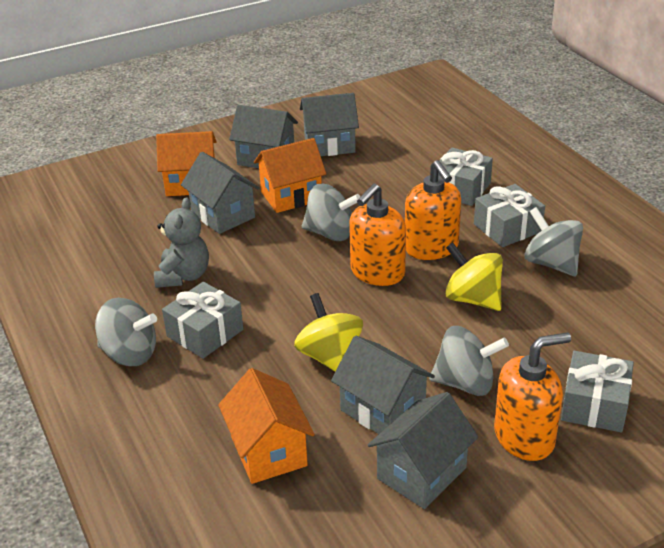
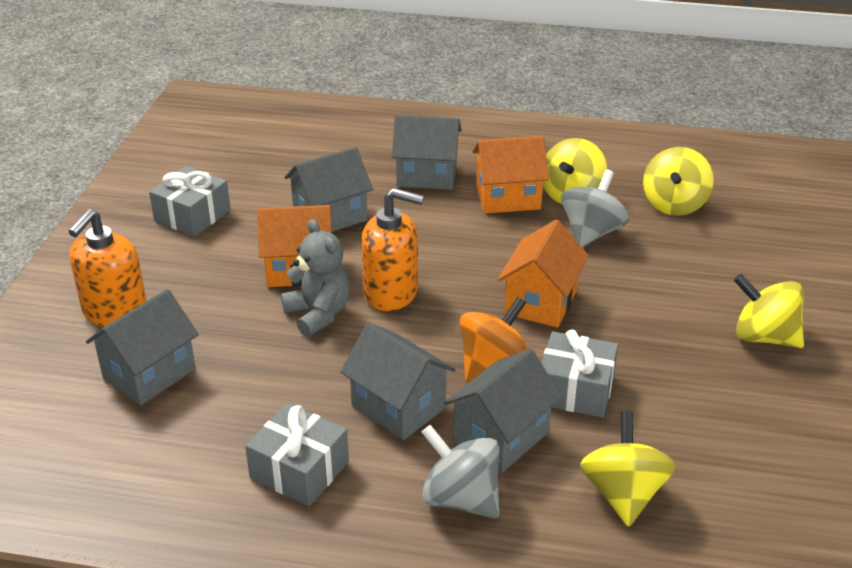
grey gift: 4 -> 3
grey spinning top: 4 -> 2
orange soap dispenser: 3 -> 2
orange spinning top: 0 -> 1
yellow spinning top: 2 -> 4

